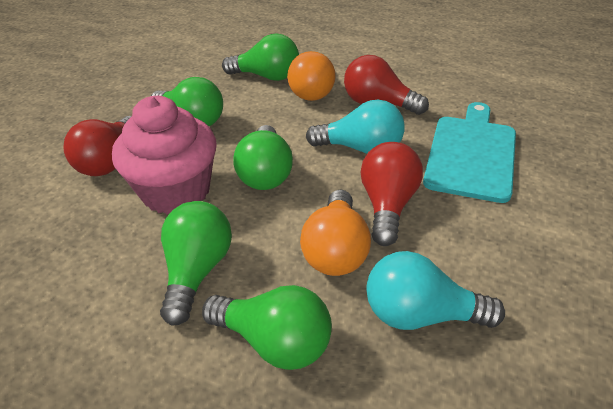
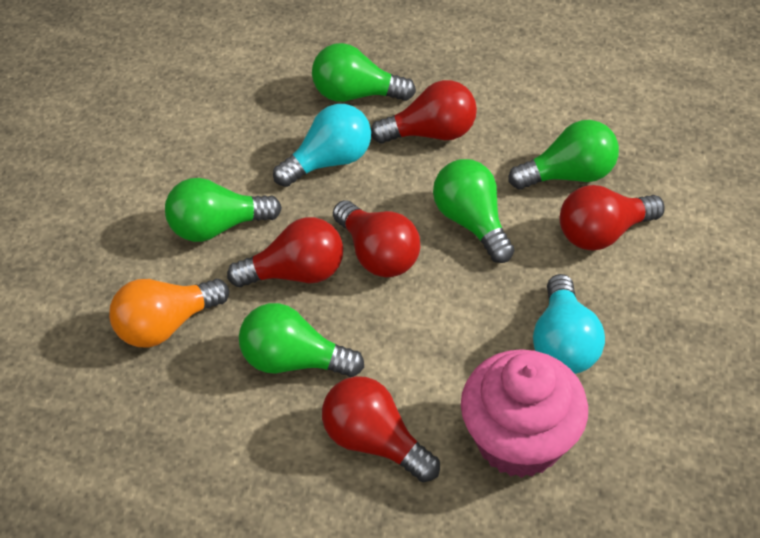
orange light bulb: 2 -> 1
red light bulb: 3 -> 5
turquoise cutting board: 1 -> 0

